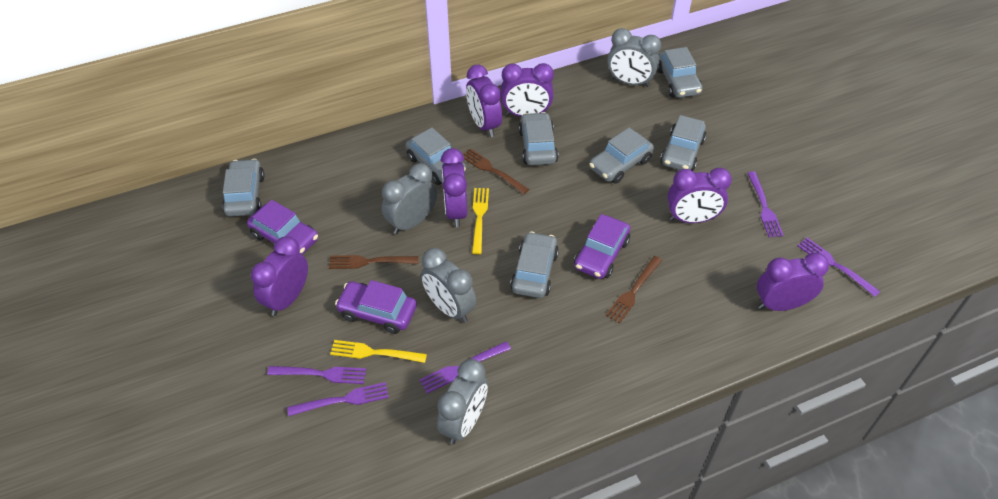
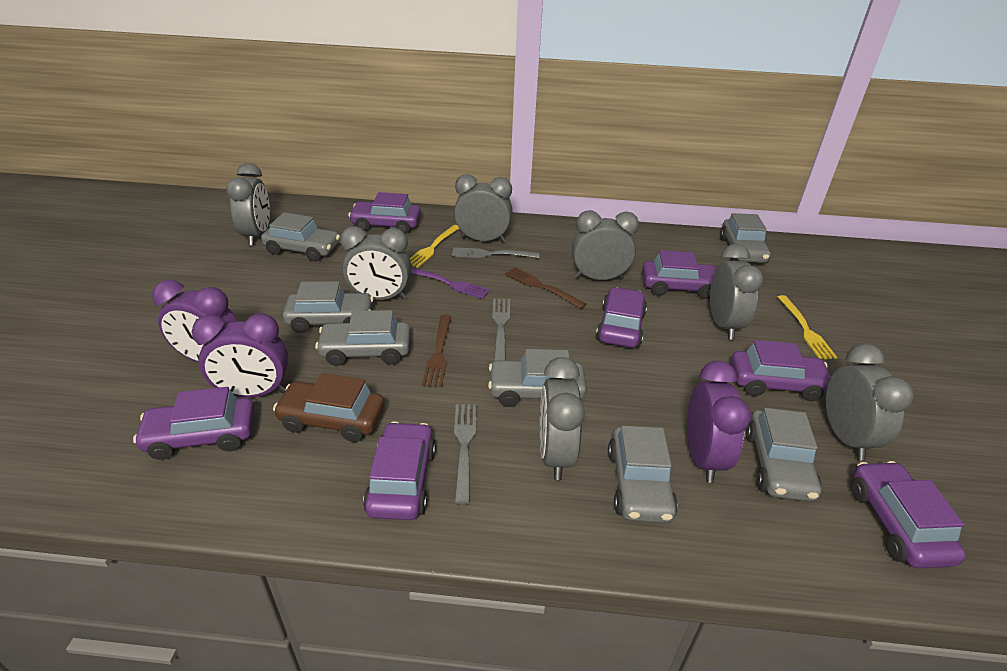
brown car: 0 -> 1
brown fork: 3 -> 2
grey clock: 4 -> 7
grey fork: 0 -> 3
purple car: 3 -> 7
purple clock: 6 -> 3
purple fork: 5 -> 1

